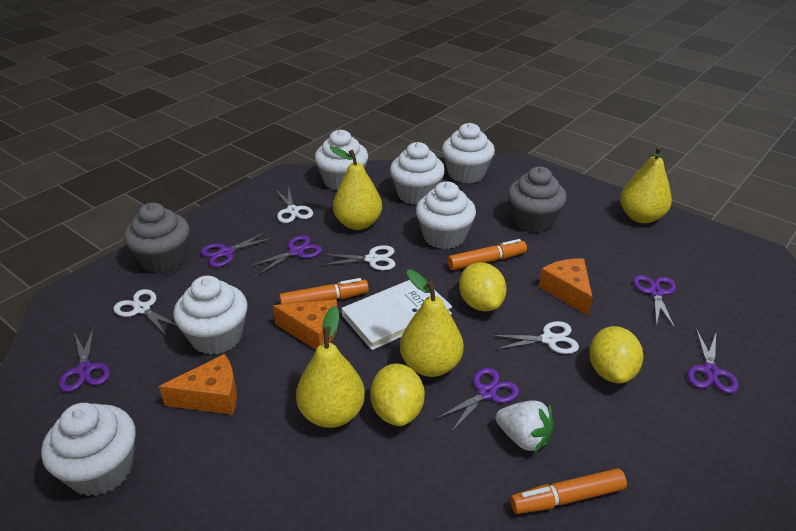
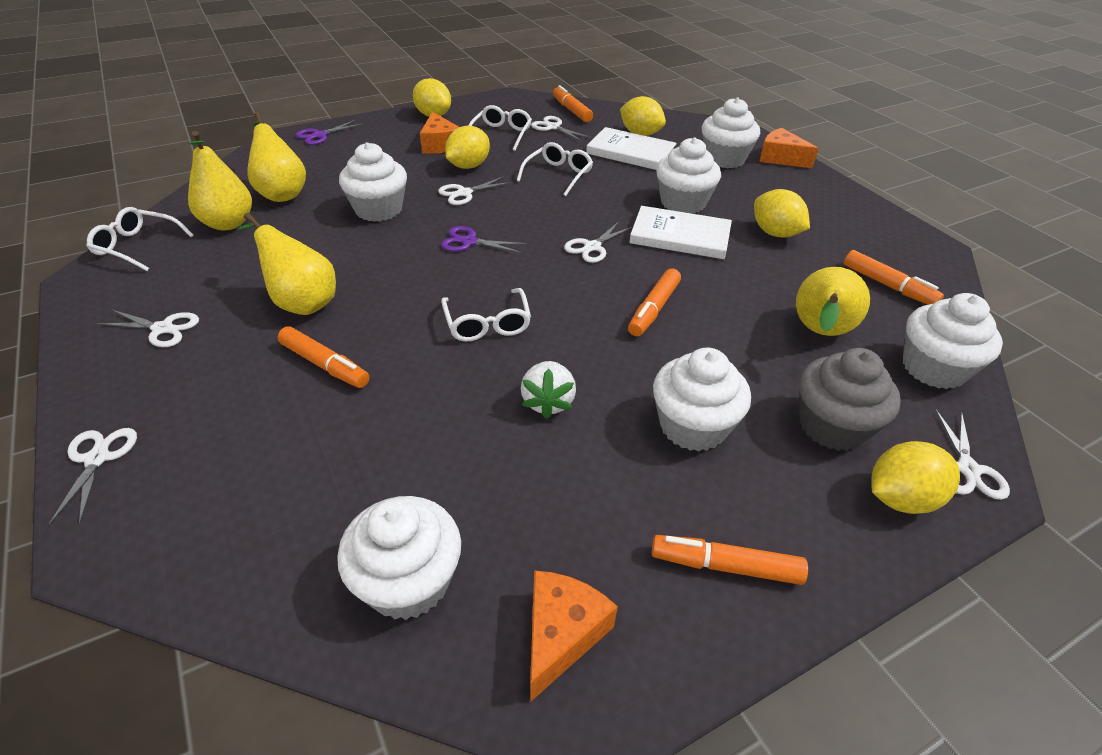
grey cupcake: 2 -> 1
orange marker: 3 -> 5
purple scissors: 6 -> 2
white book: 1 -> 2
white glasses: 0 -> 4
white scissors: 4 -> 6
yellow lemon: 3 -> 5

